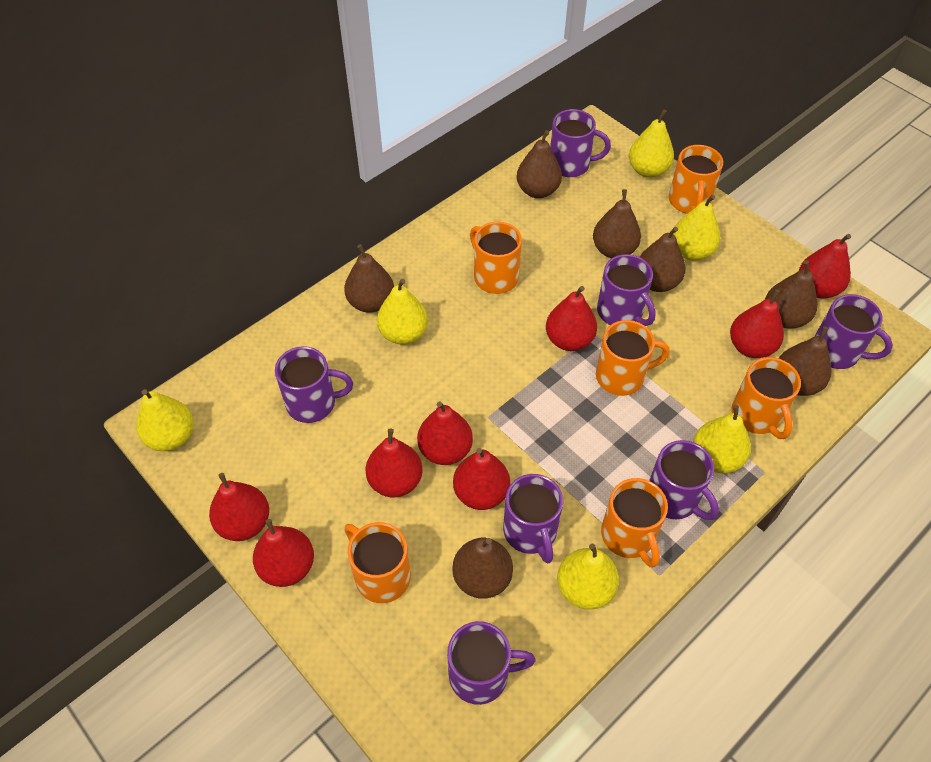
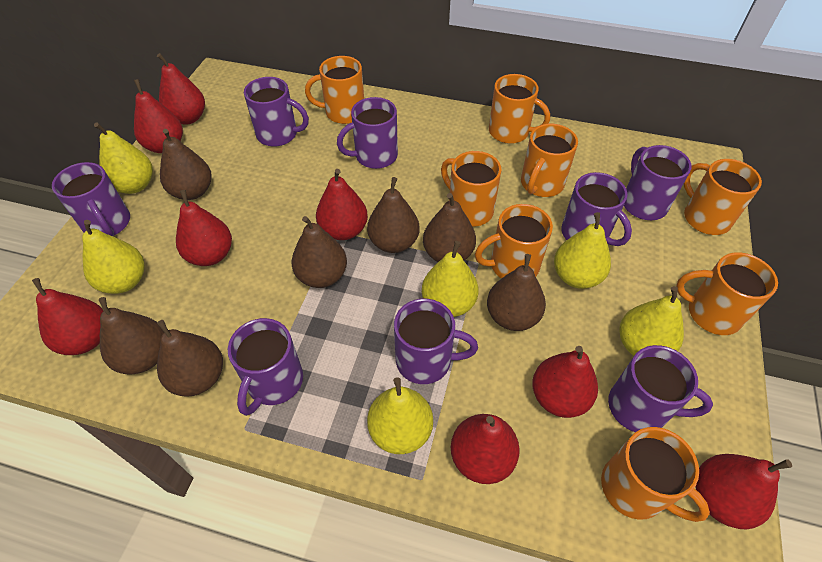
orange mug: 6 -> 8
purple mug: 7 -> 8

